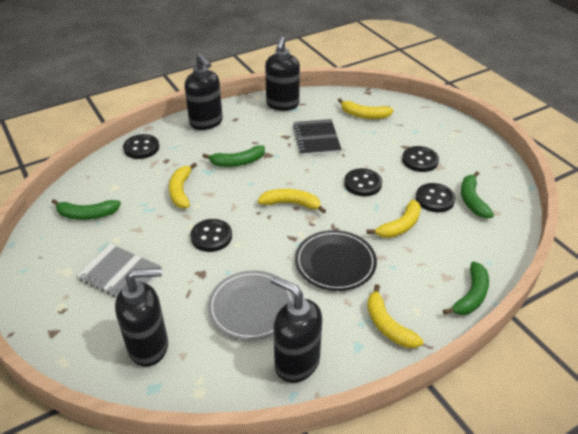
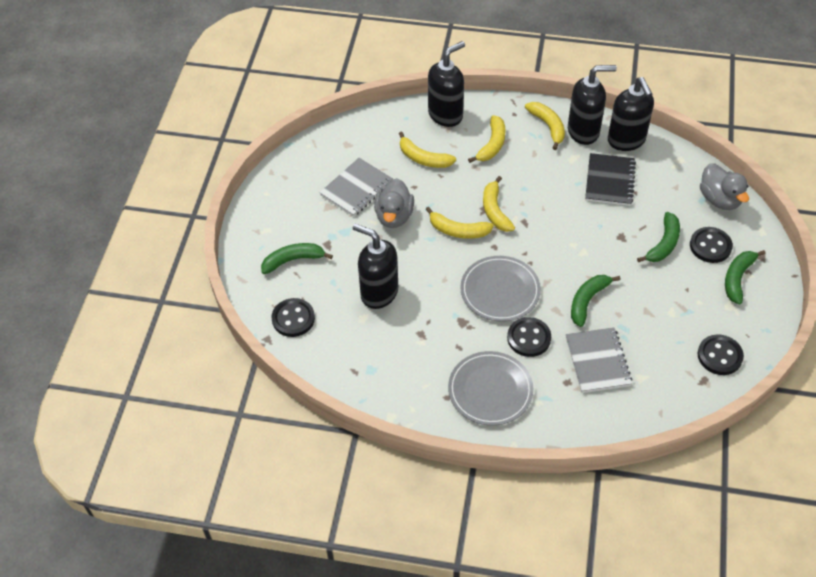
black button: 5 -> 4
black plate: 1 -> 0
grey duck: 0 -> 2
grey notebook: 1 -> 2
grey plate: 1 -> 2

